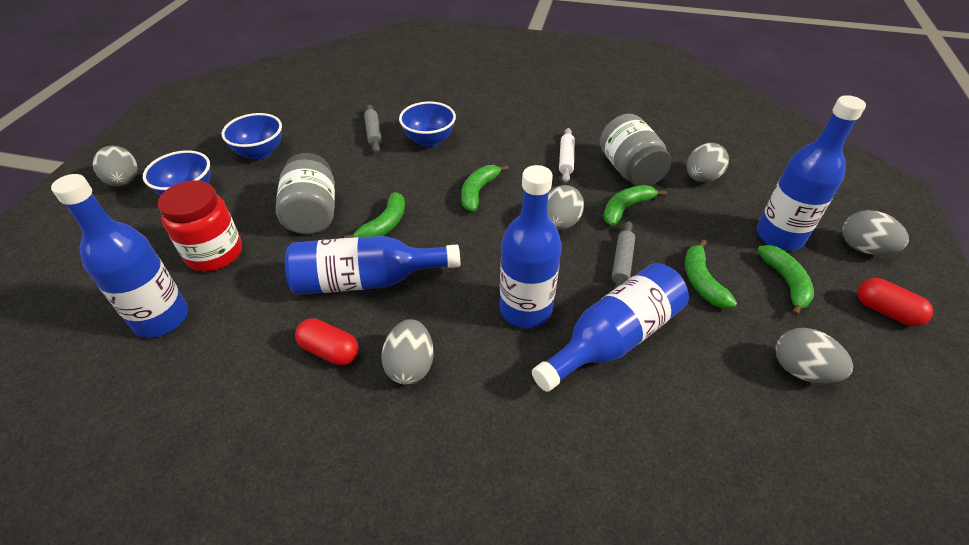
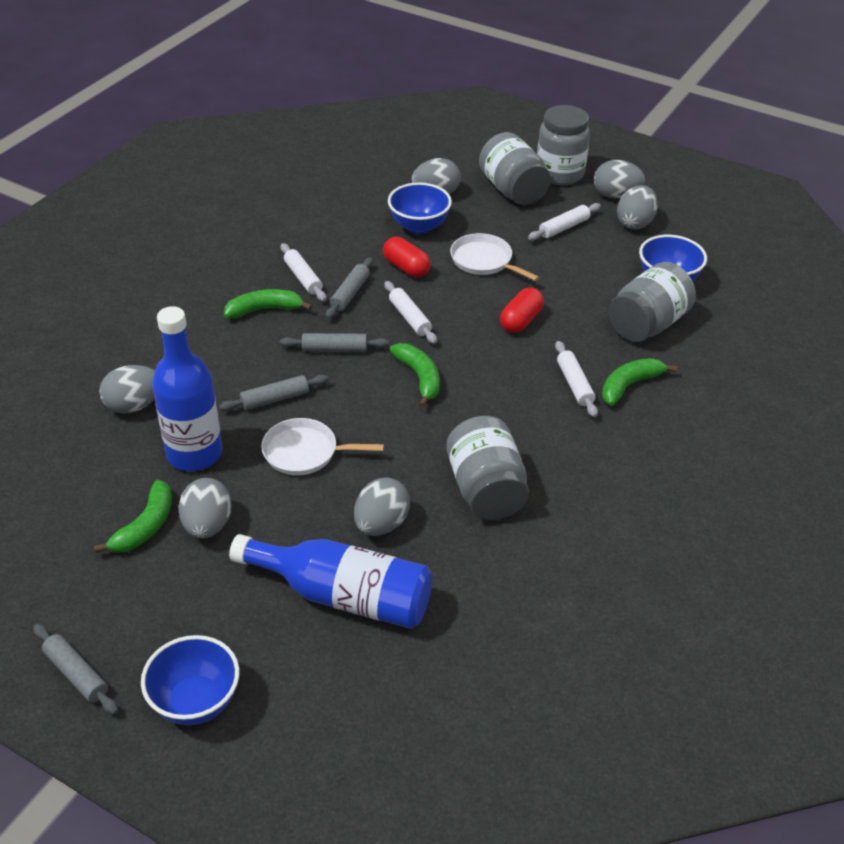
blue bottle: 5 -> 2
green banana: 5 -> 4
grey jar: 2 -> 4
grey rolling pin: 2 -> 4
red jar: 1 -> 0
white pan: 0 -> 2
white rolling pin: 1 -> 4

